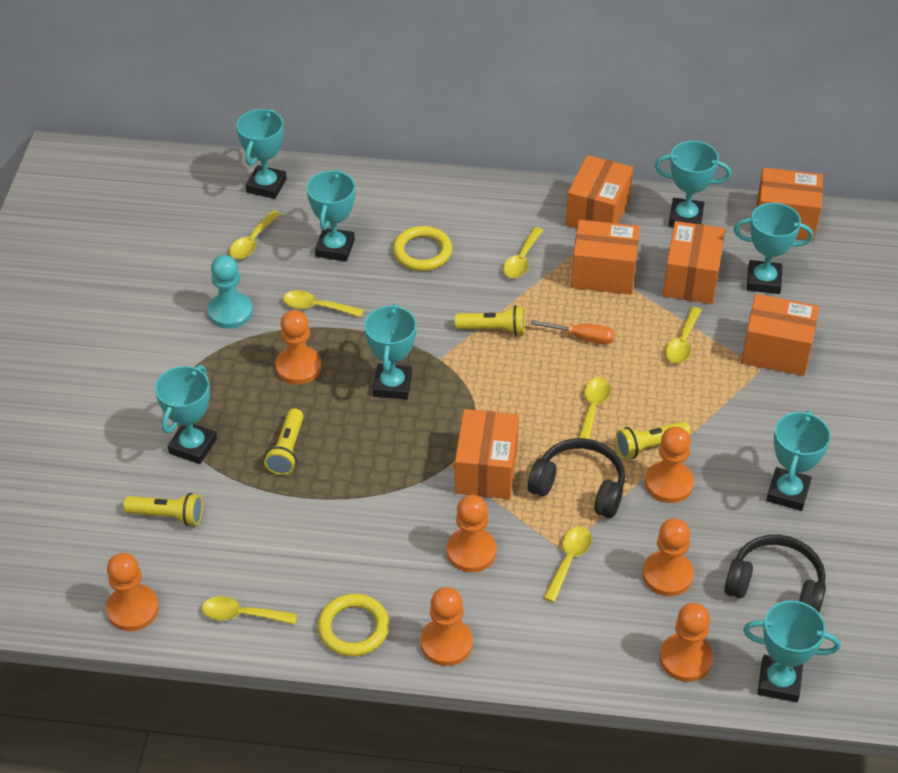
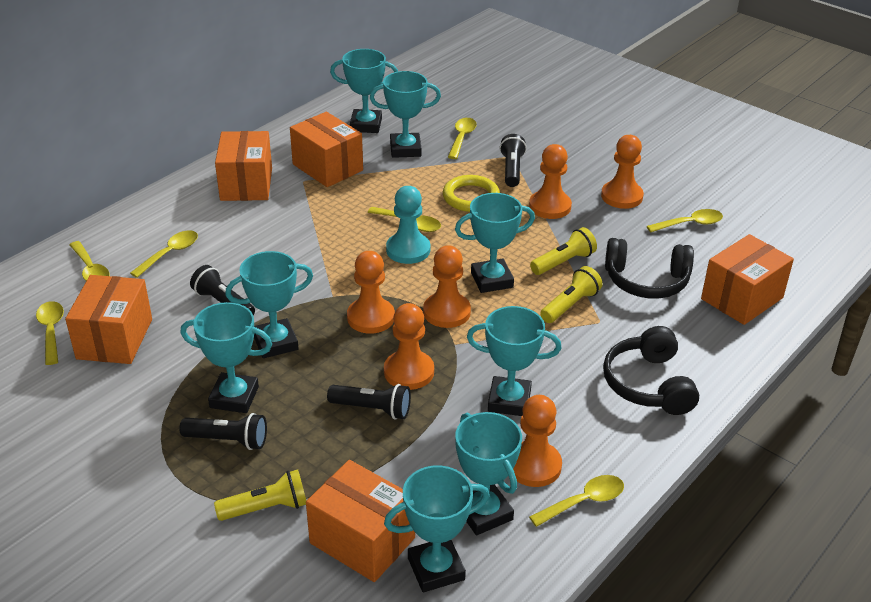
black flashlight: 0 -> 4
orange box: 6 -> 5
orange pawn: 7 -> 6
orange screwdriver: 1 -> 0
yellow flashlight: 4 -> 3
yellow ring: 2 -> 1

